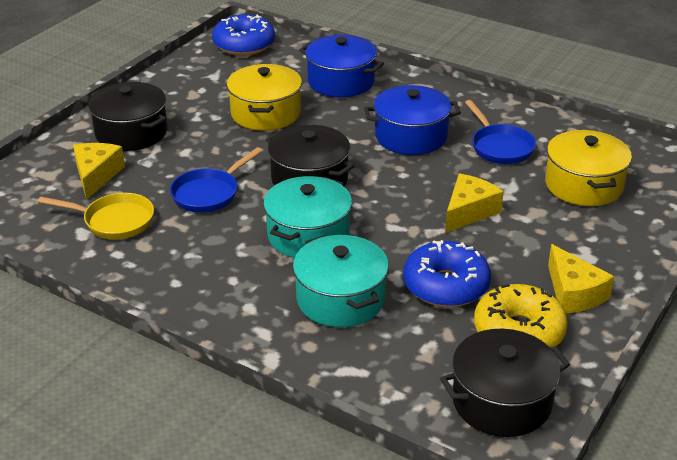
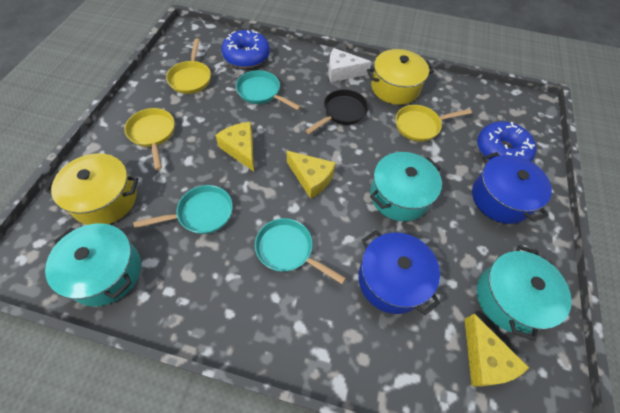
black pan: 0 -> 1
black pot: 3 -> 0
blue pan: 2 -> 0
turquoise pan: 0 -> 3
turquoise pot: 2 -> 3
white cheese: 0 -> 1
yellow donut: 1 -> 0
yellow pan: 1 -> 3

